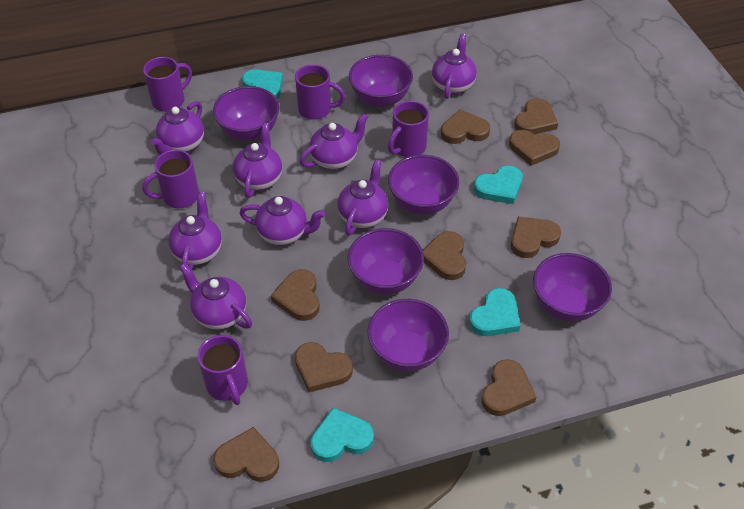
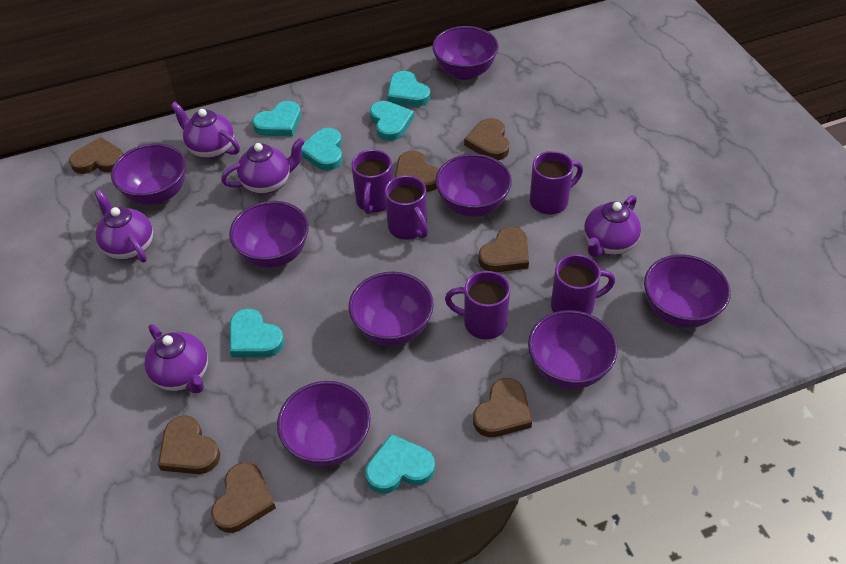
brown heart: 9 -> 7
purple bowl: 6 -> 8
purple teapot: 8 -> 5
turquoise heart: 4 -> 6

